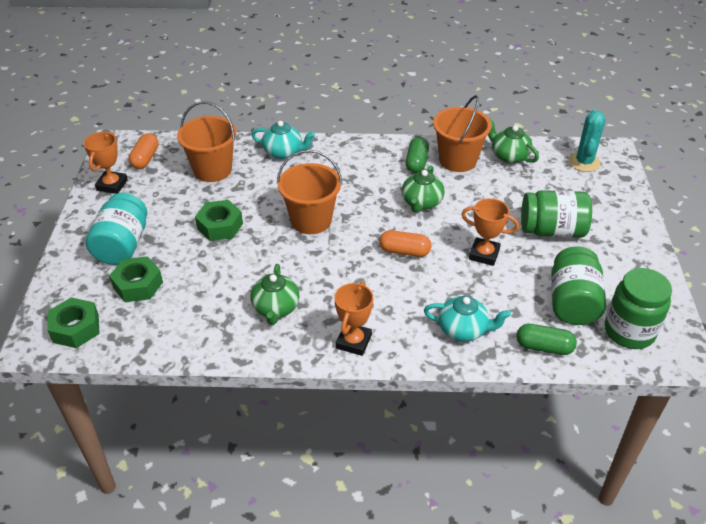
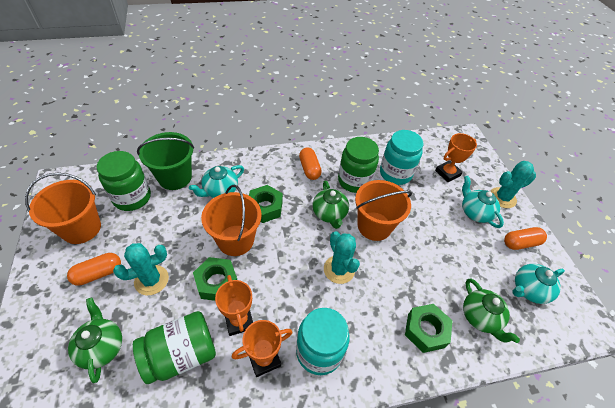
green bucket: 0 -> 1
green capsule: 2 -> 0
orange capsule: 2 -> 3
turquoise cactus: 1 -> 3
turquoise jar: 1 -> 2
turquoise teapot: 2 -> 3

